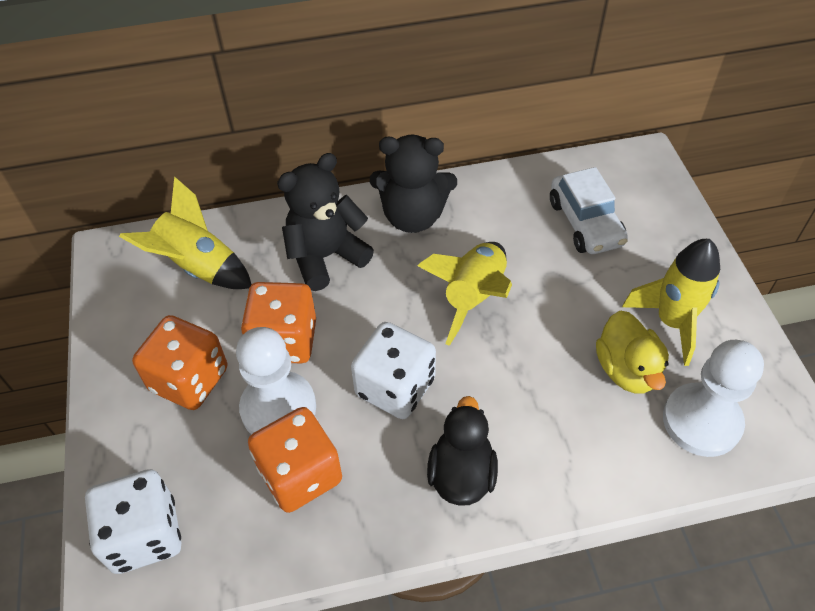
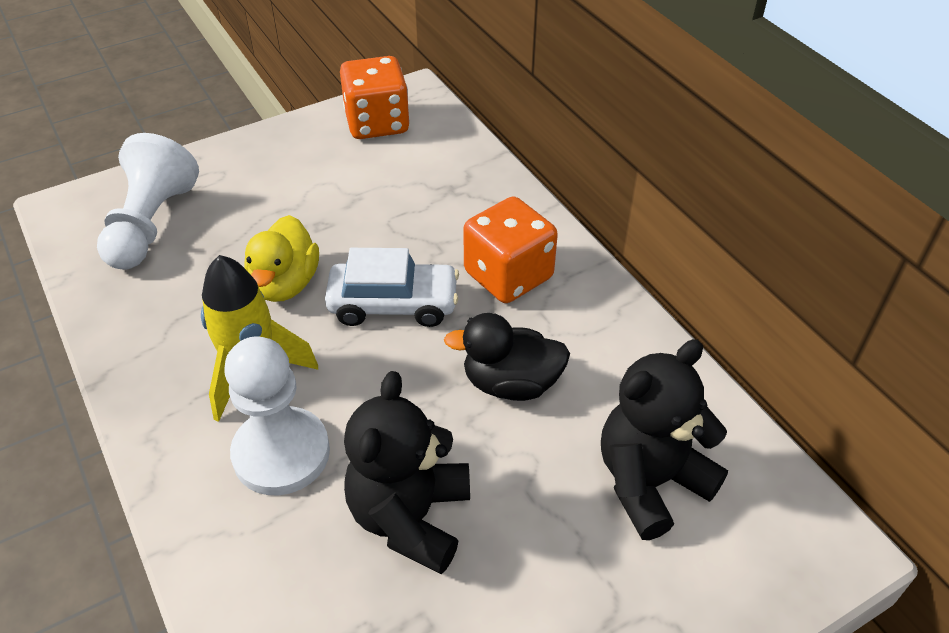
orange dice: 3 -> 2
white dice: 2 -> 0
yellow rocket: 3 -> 1

